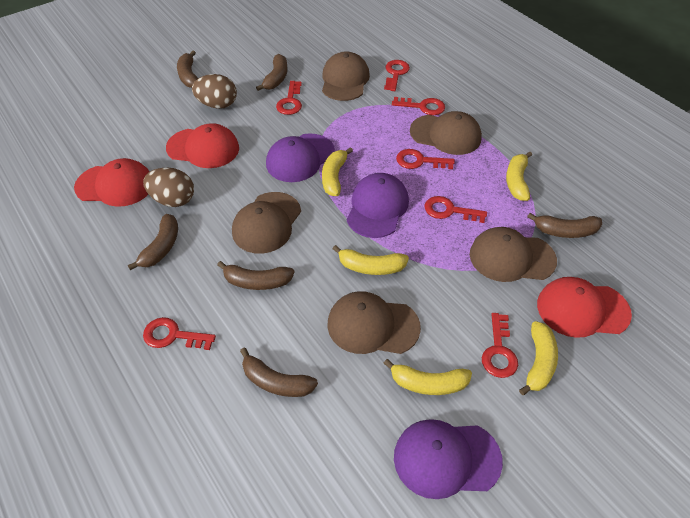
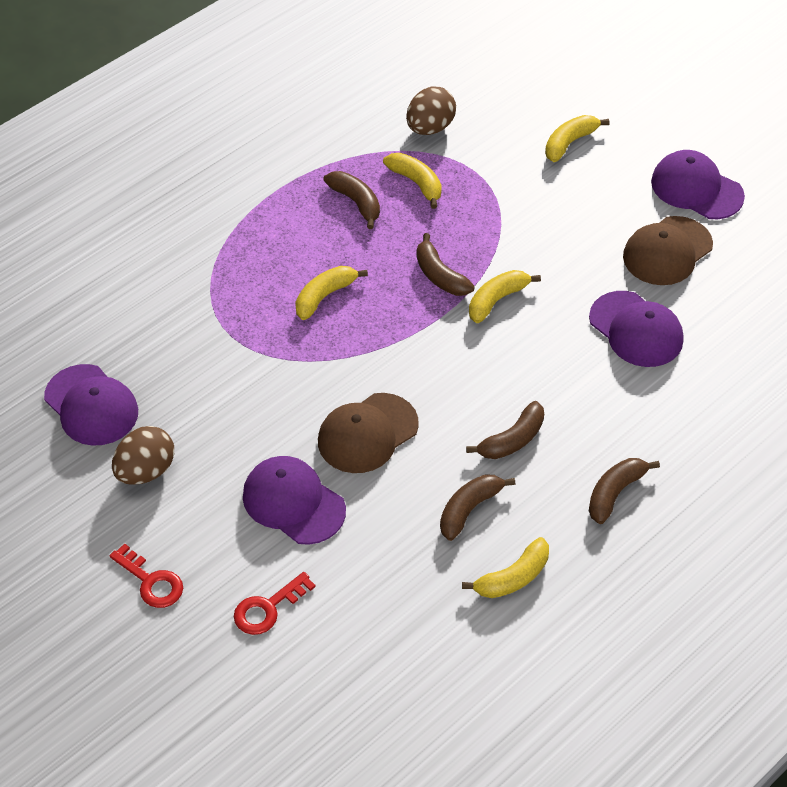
brown banana: 6 -> 5
brown cap: 5 -> 2
purple cap: 3 -> 4
red cap: 3 -> 0
red key: 7 -> 2

